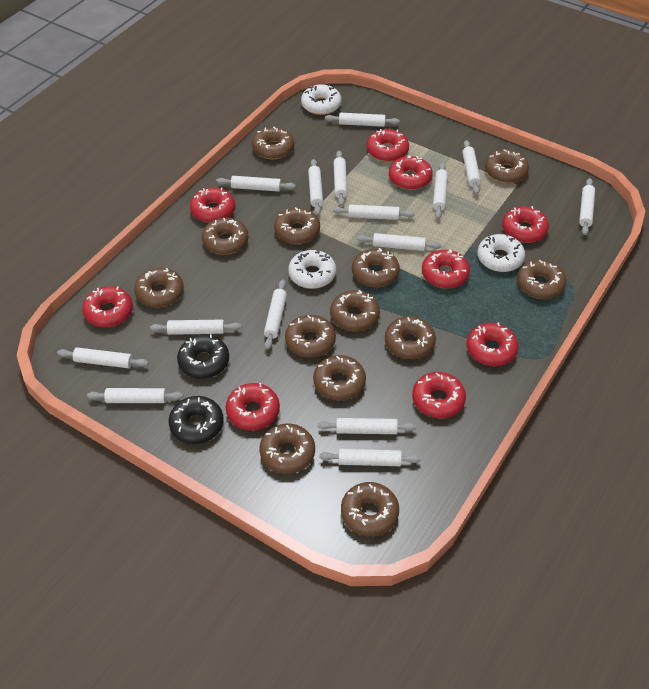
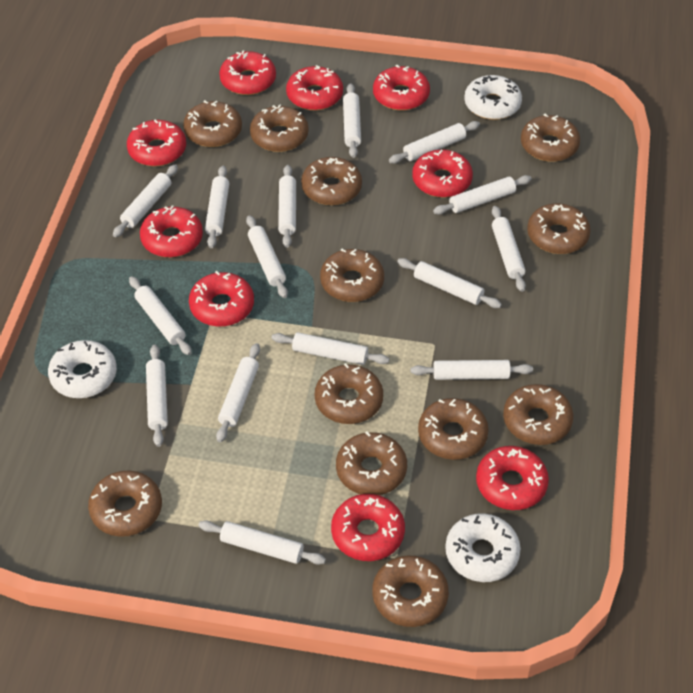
black donut: 2 -> 0
brown donut: 13 -> 12

